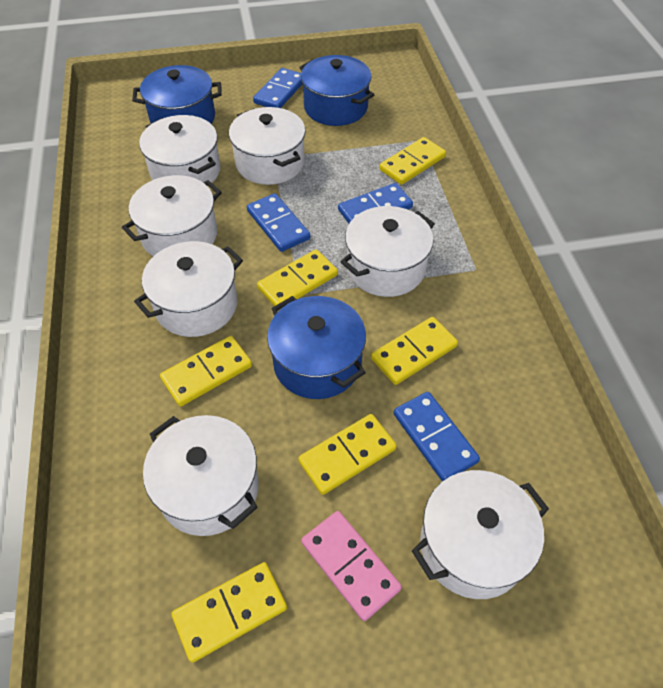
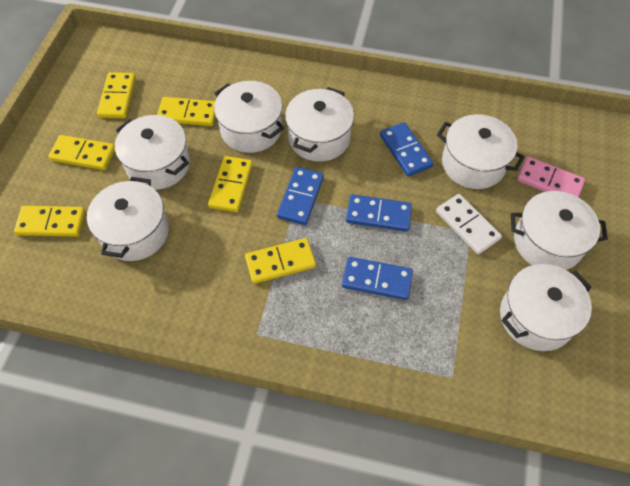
blue pot: 3 -> 0
white domino: 0 -> 1

